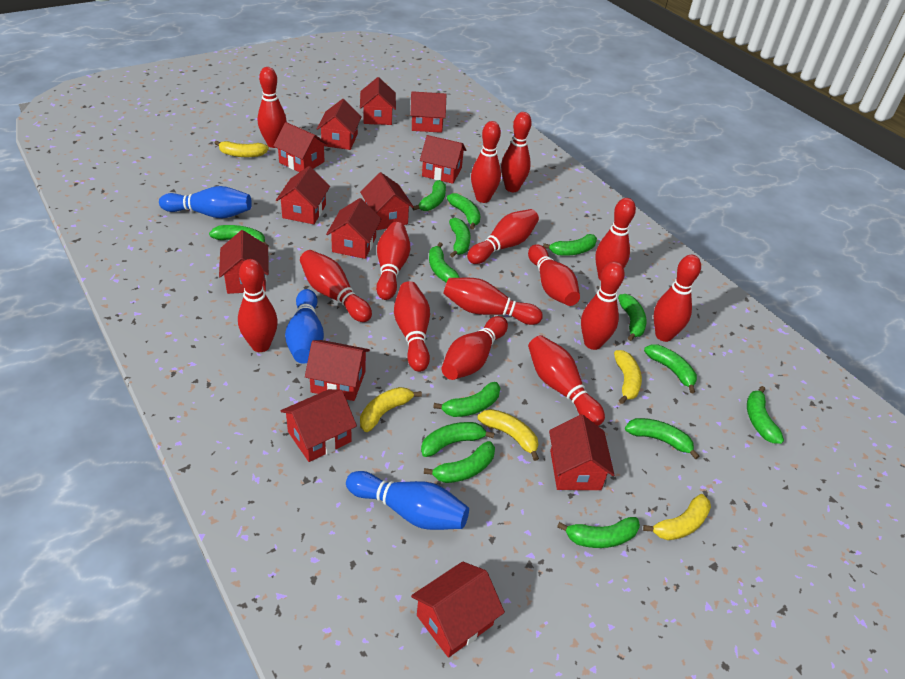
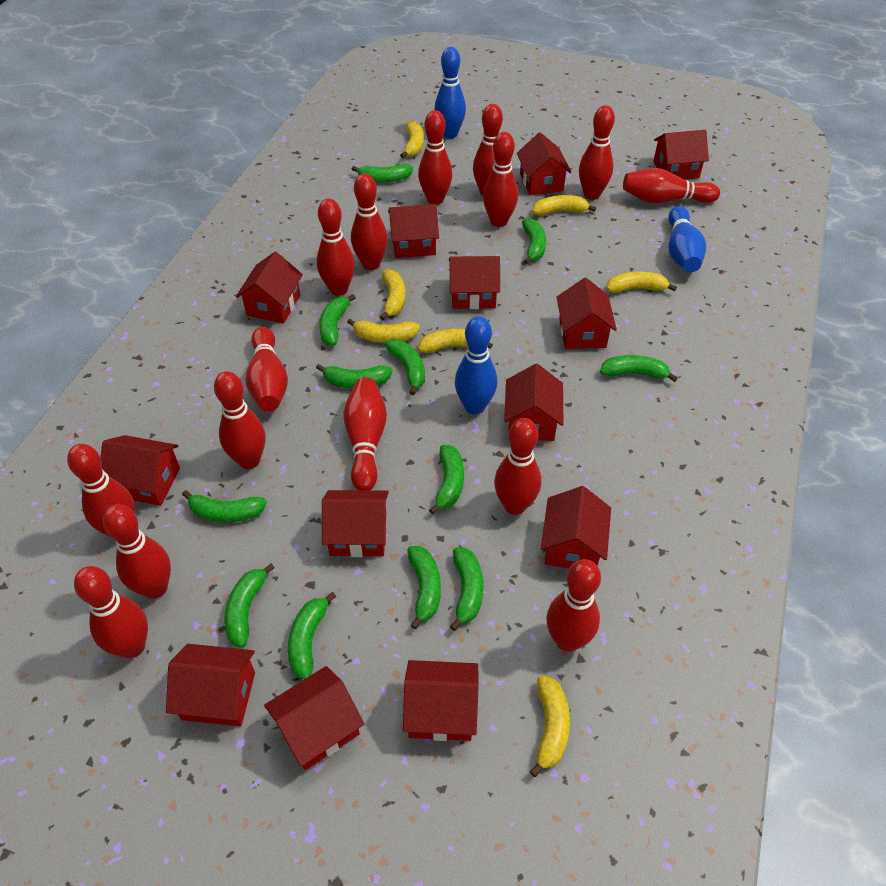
green banana: 14 -> 12
yellow banana: 5 -> 7

